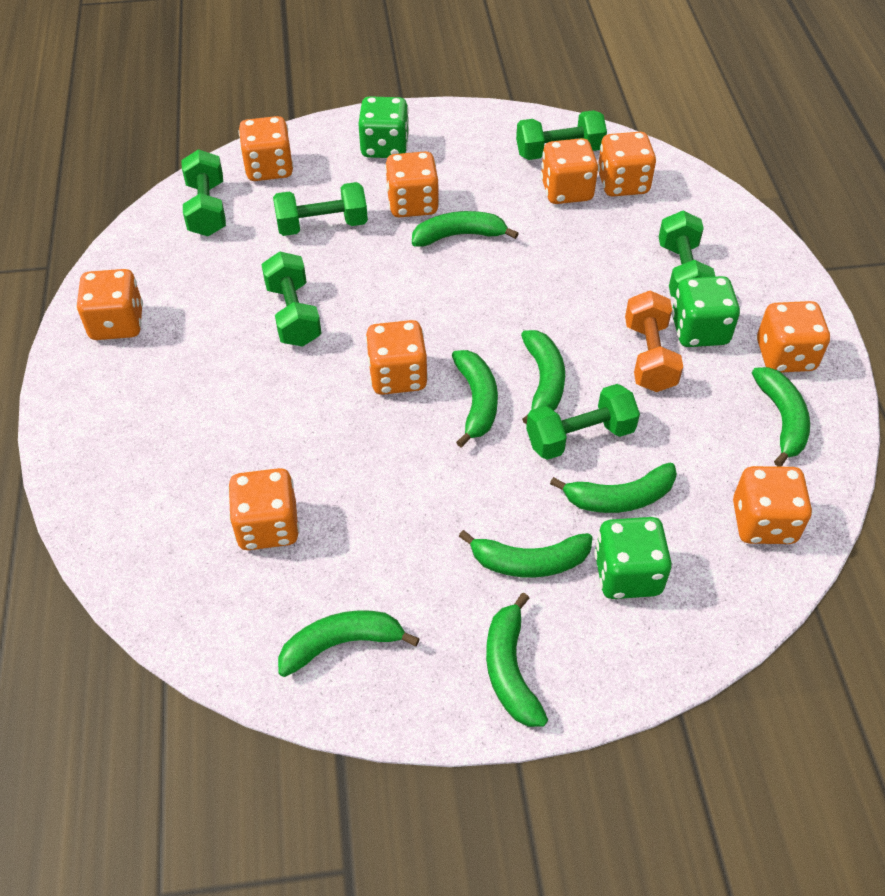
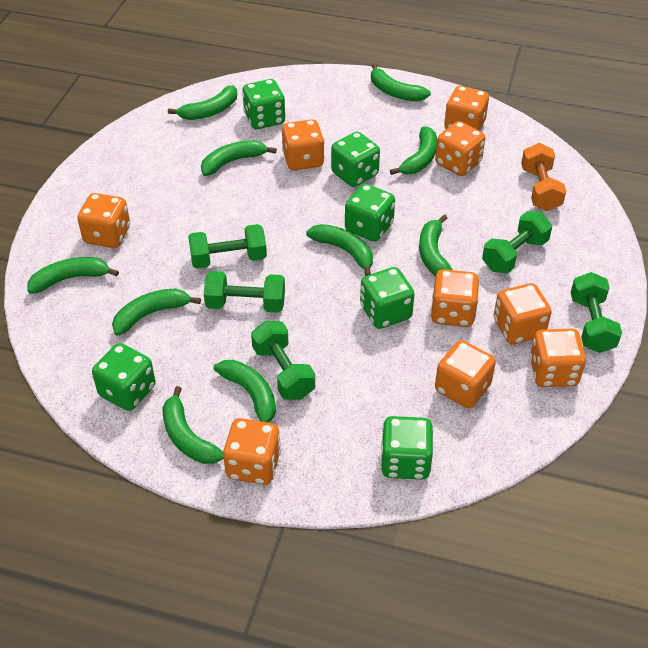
green banana: 8 -> 10
green dice: 3 -> 6
green dumbbell: 6 -> 5

